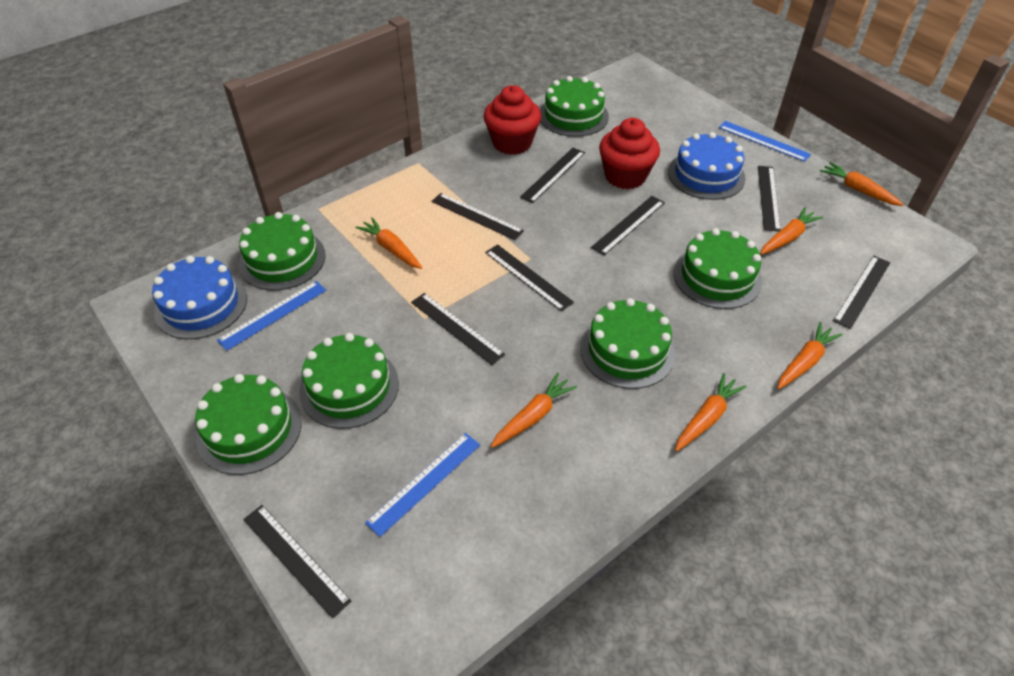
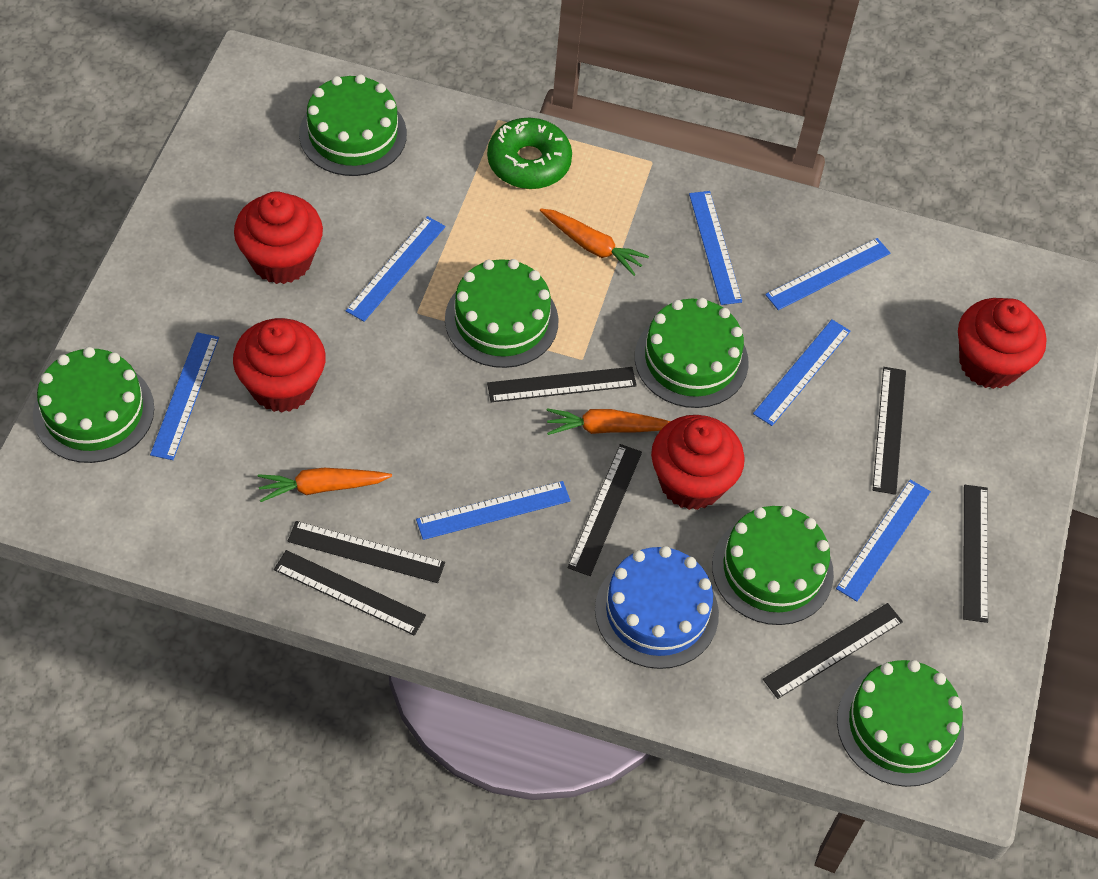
black ruler: 8 -> 7
blue cake: 2 -> 1
blue ruler: 3 -> 7
green donut: 0 -> 1
orange carrot: 6 -> 3
red cupcake: 2 -> 4

